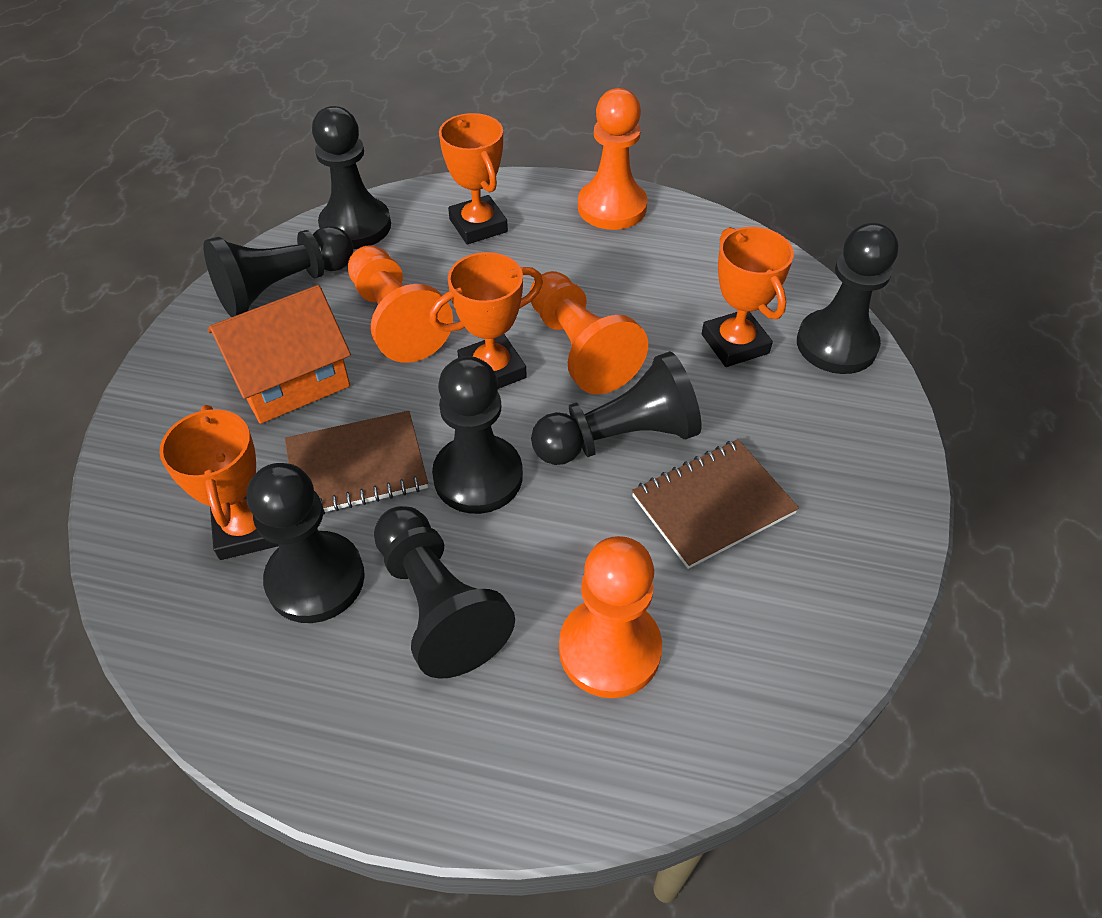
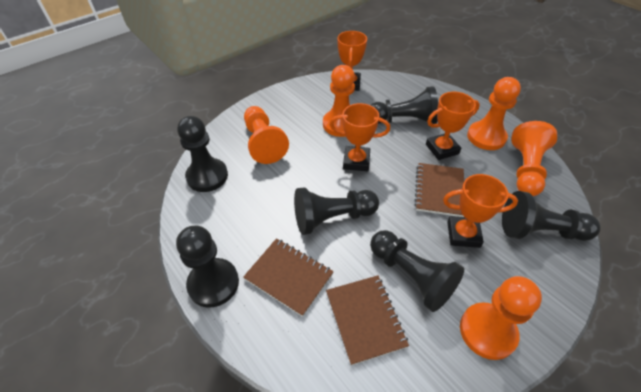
black pawn: 7 -> 6
brown notebook: 2 -> 3
orange house: 1 -> 0
orange pawn: 4 -> 5

